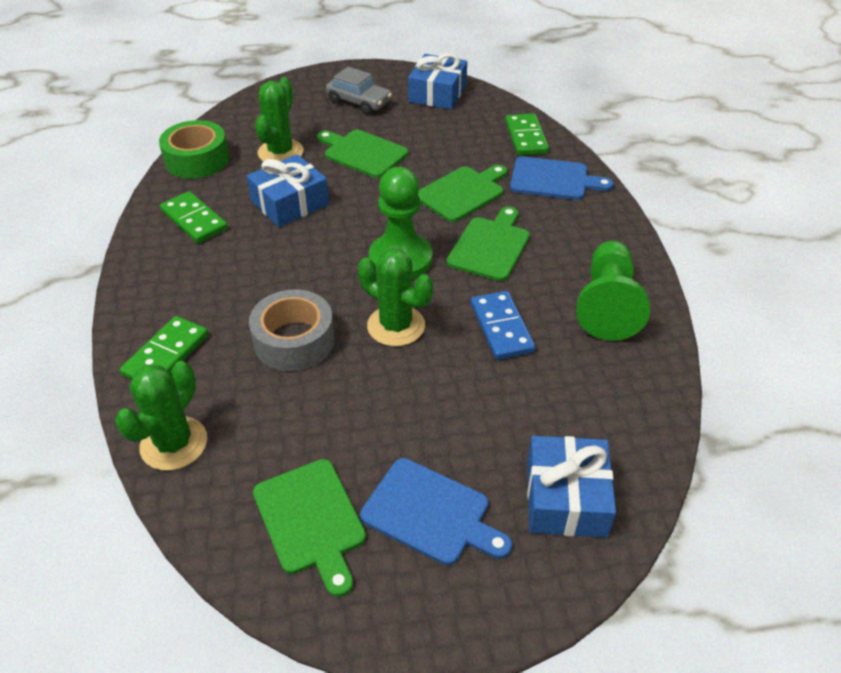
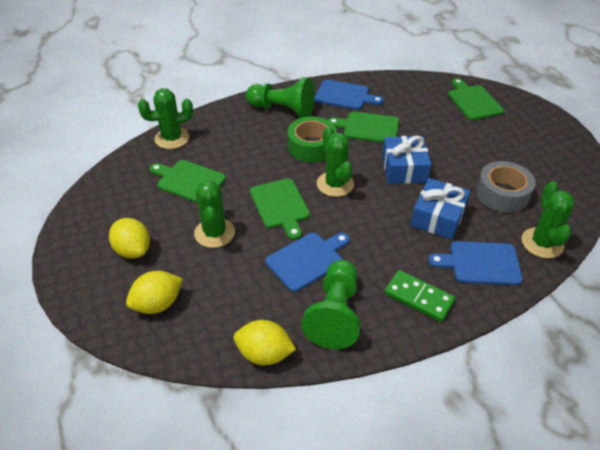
blue cutting board: 2 -> 3
blue domino: 1 -> 0
blue gift: 3 -> 2
green cactus: 3 -> 4
green domino: 3 -> 1
grey car: 1 -> 0
yellow lemon: 0 -> 3

